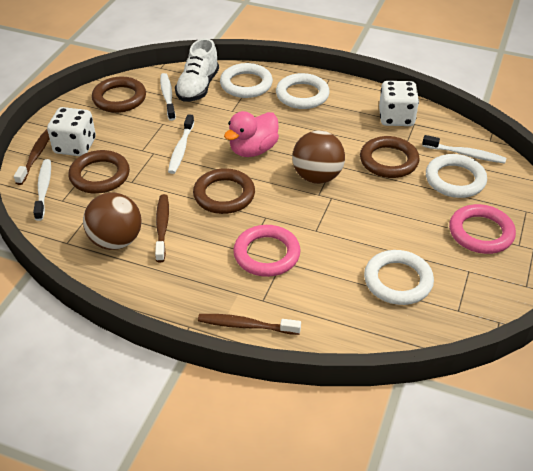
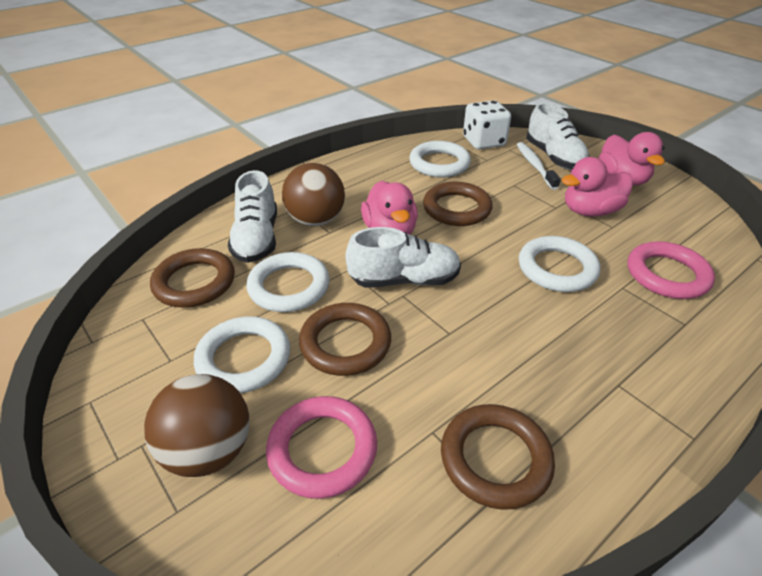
brown toothbrush: 3 -> 0
pink duck: 1 -> 3
white dice: 2 -> 1
white shoe: 1 -> 3
white toothbrush: 4 -> 1

